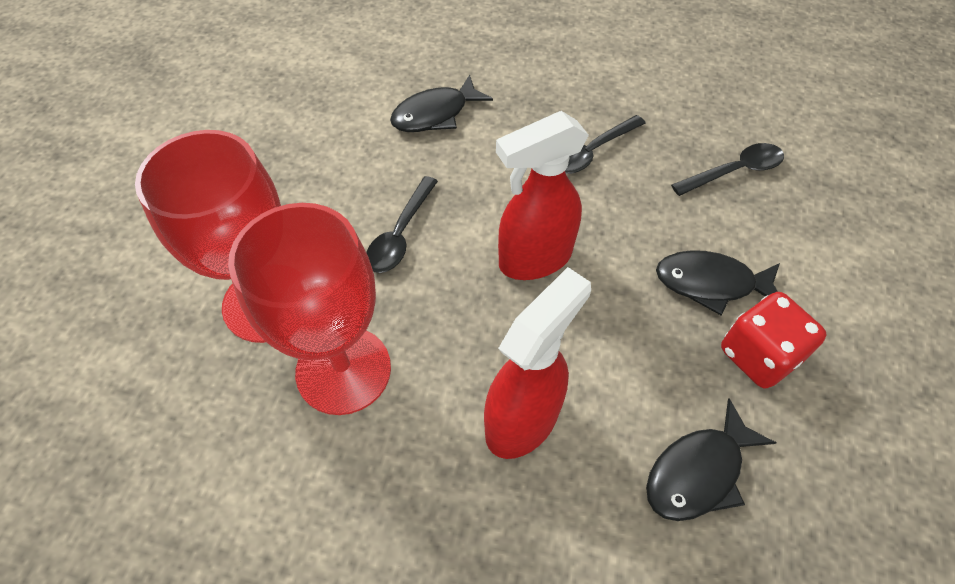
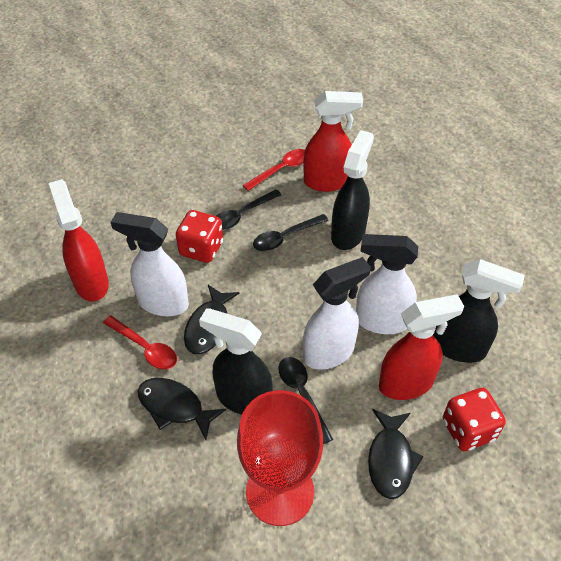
black spray bottle: 0 -> 3
red dice: 1 -> 2
red goblet: 2 -> 1
red spoon: 0 -> 2
red spray bottle: 2 -> 3
white spray bottle: 0 -> 3

